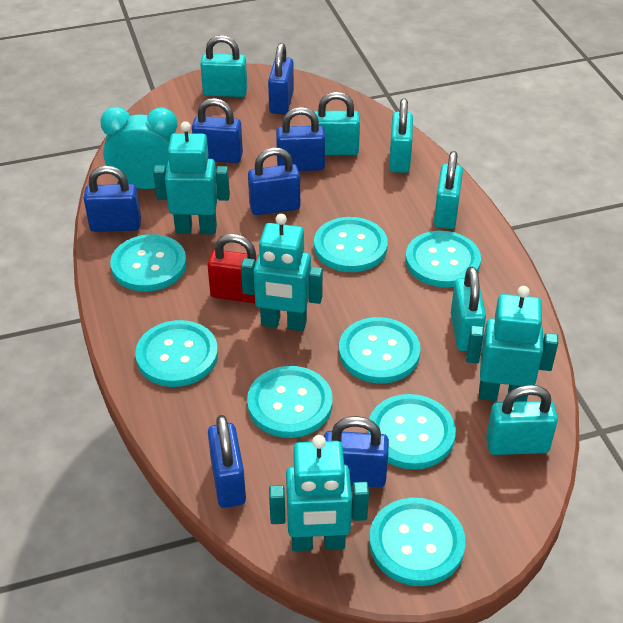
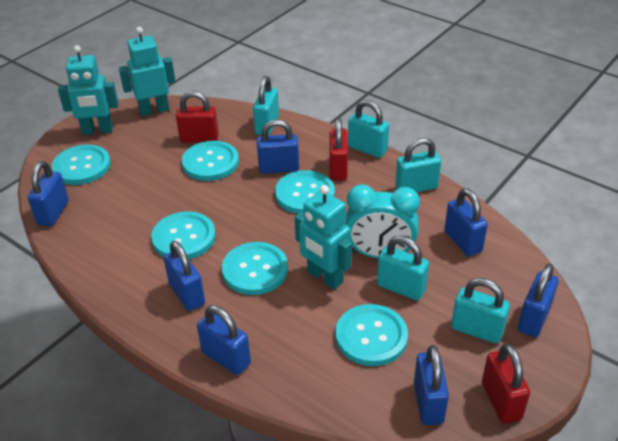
red padlock: 1 -> 3
turquoise button: 8 -> 6
turquoise padlock: 6 -> 5
turquoise robot: 4 -> 3

